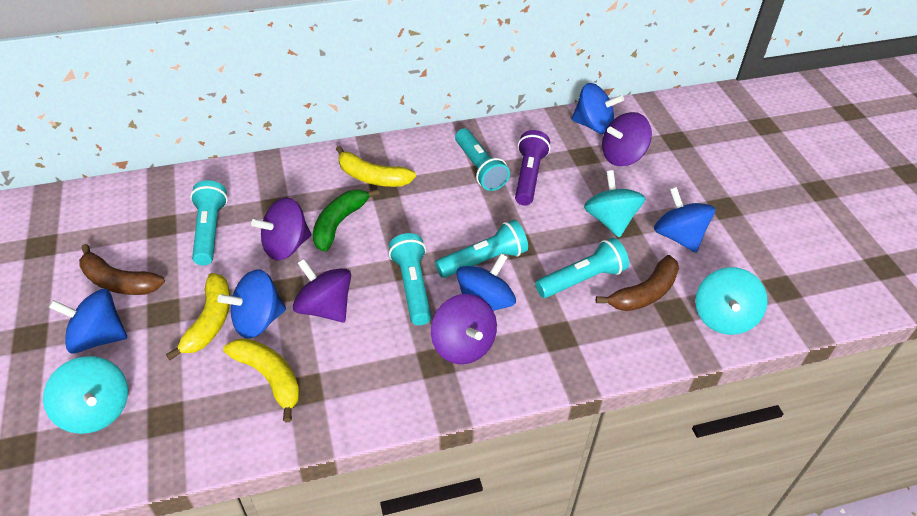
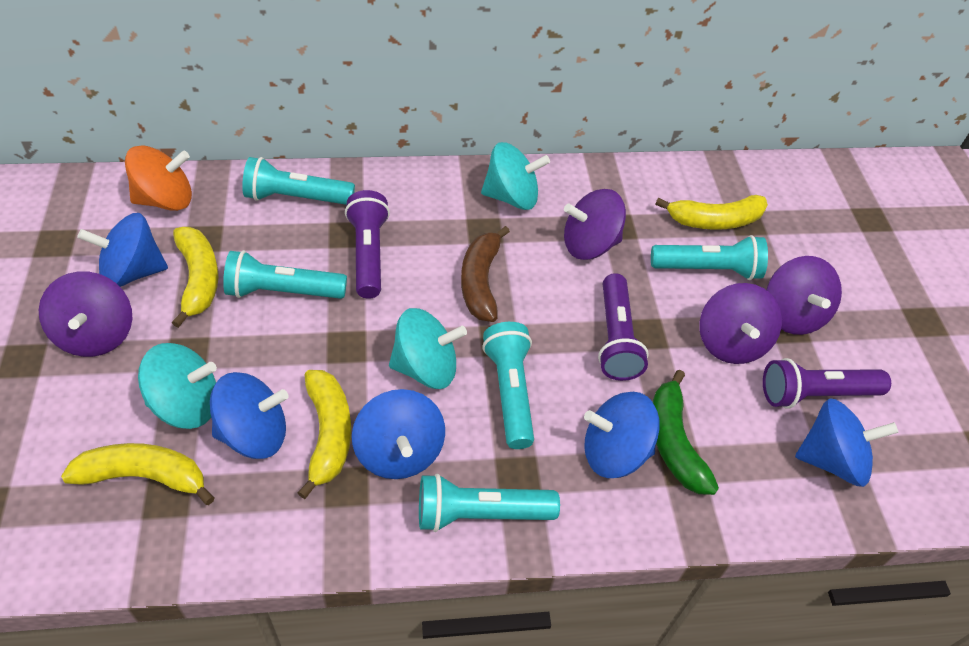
brown banana: 2 -> 1
orange spinning top: 0 -> 1
purple flashlight: 1 -> 3
yellow banana: 3 -> 4

